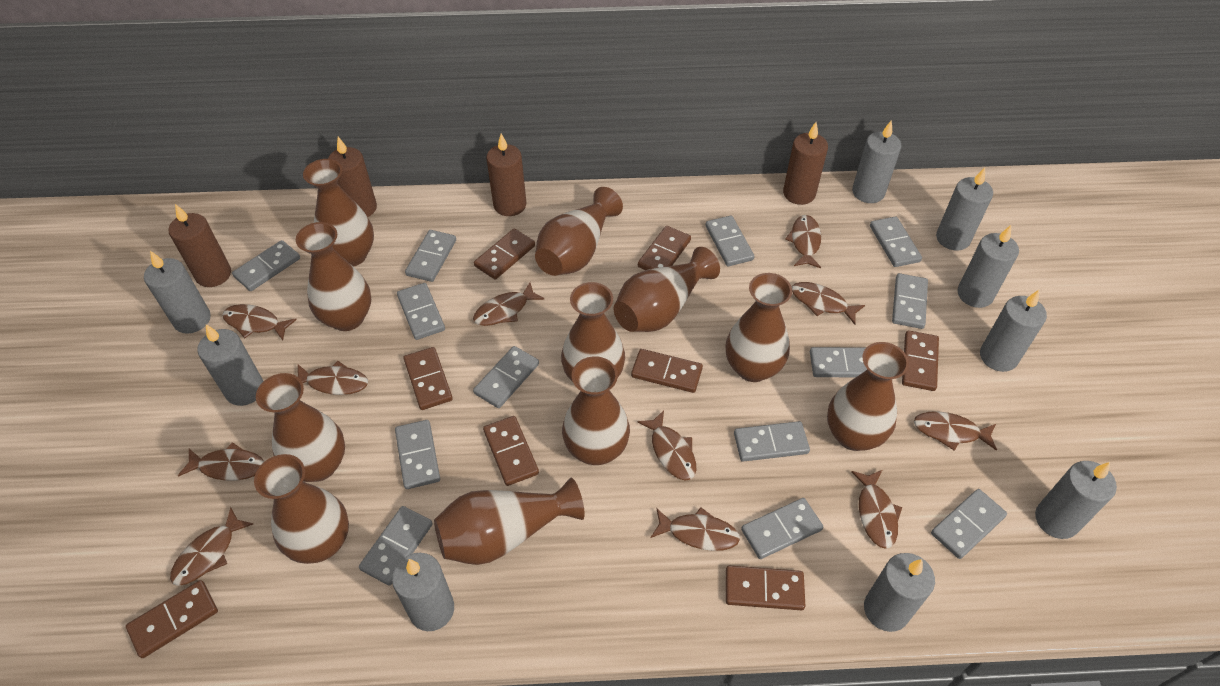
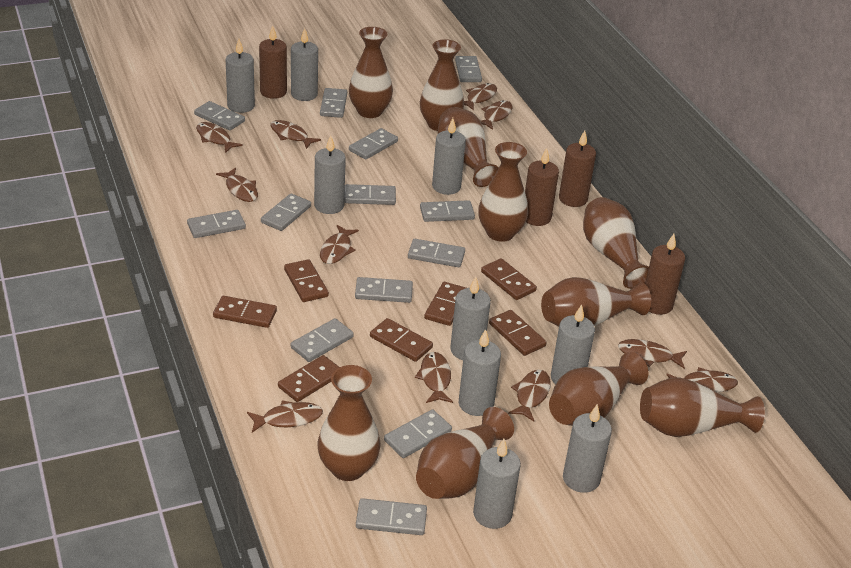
brown domino: 8 -> 7
brown vase: 11 -> 10

